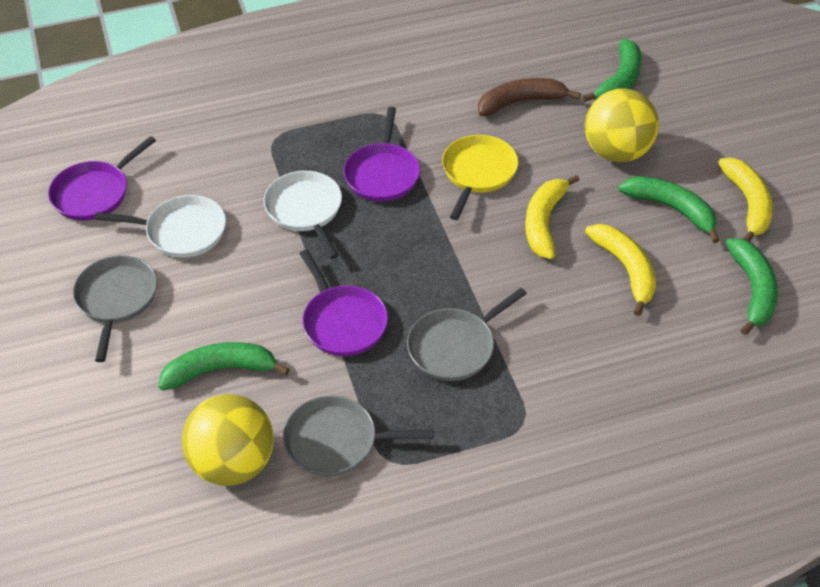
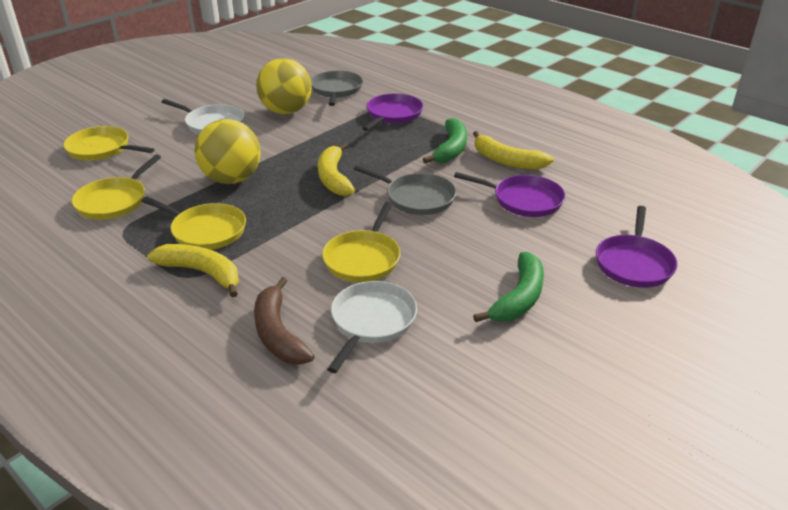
green banana: 4 -> 2
grey pan: 3 -> 2
yellow pan: 1 -> 4

